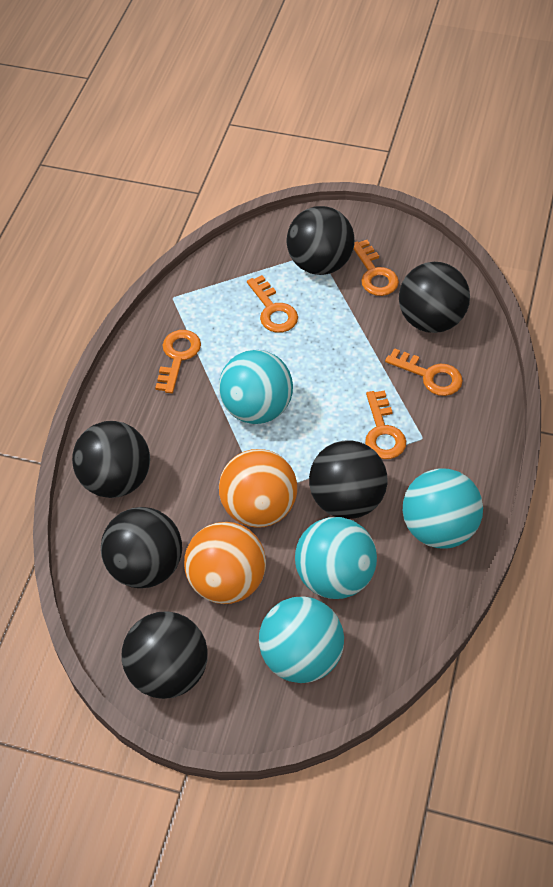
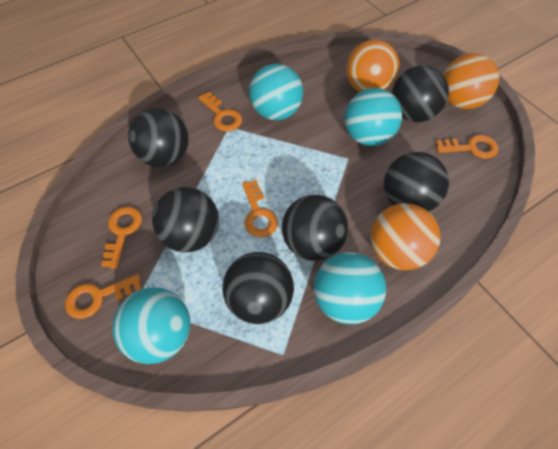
orange ball: 2 -> 3

